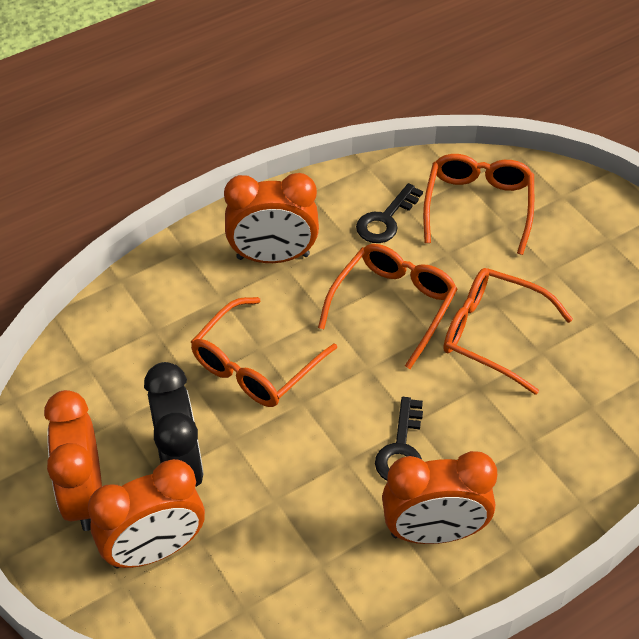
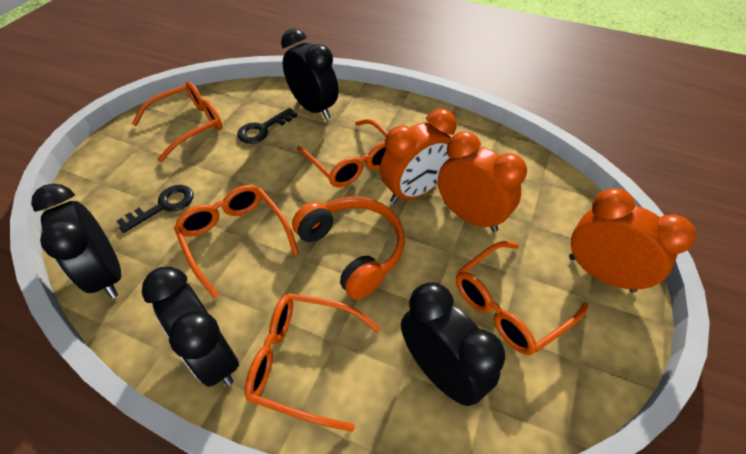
black clock: 1 -> 4
orange clock: 4 -> 3
orange glasses: 4 -> 5
orange headphones: 0 -> 1

